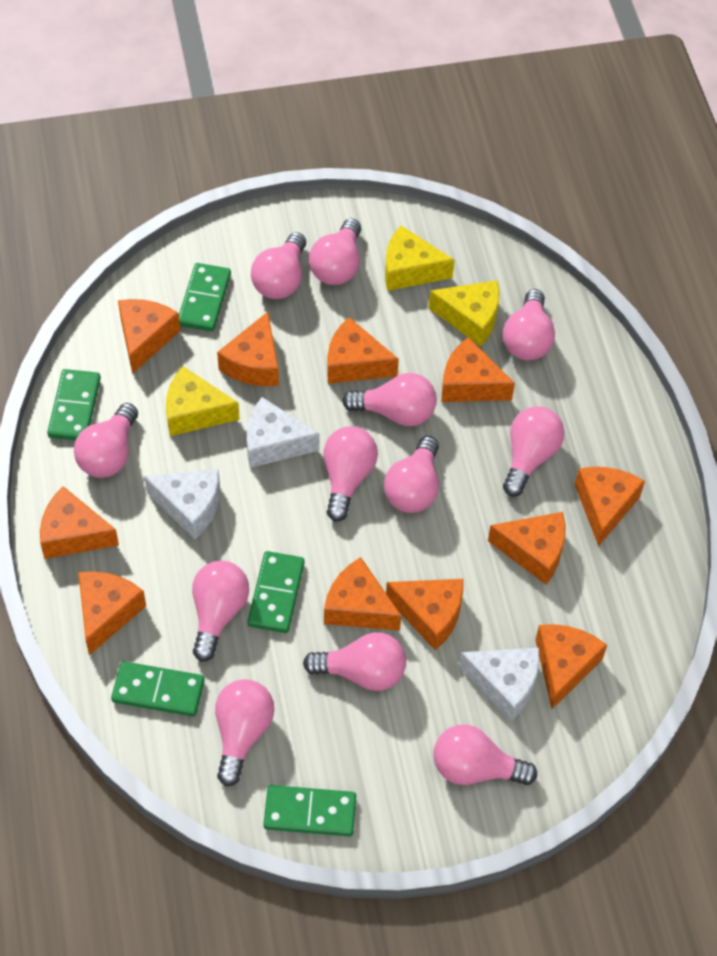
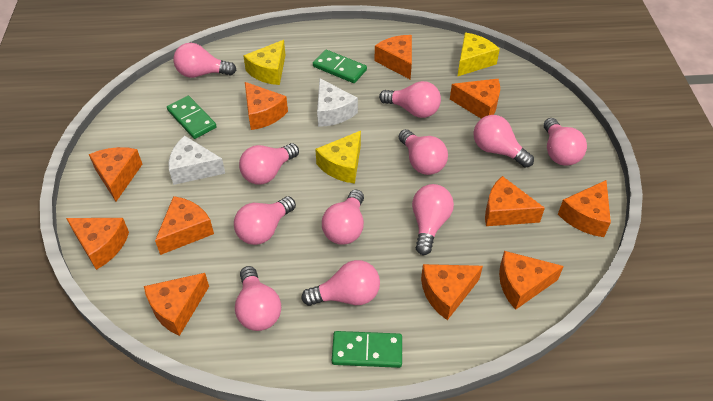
green domino: 5 -> 3
pink light bulb: 12 -> 11
white cheese: 3 -> 2

